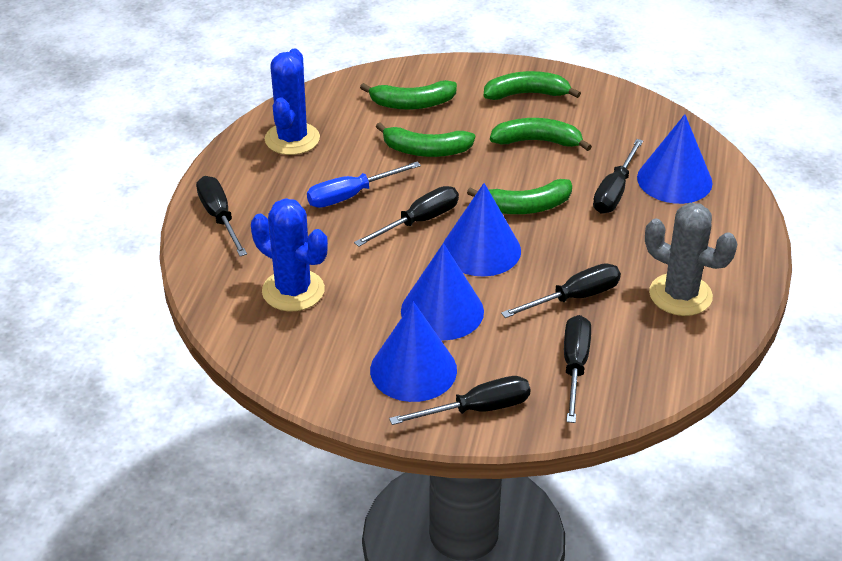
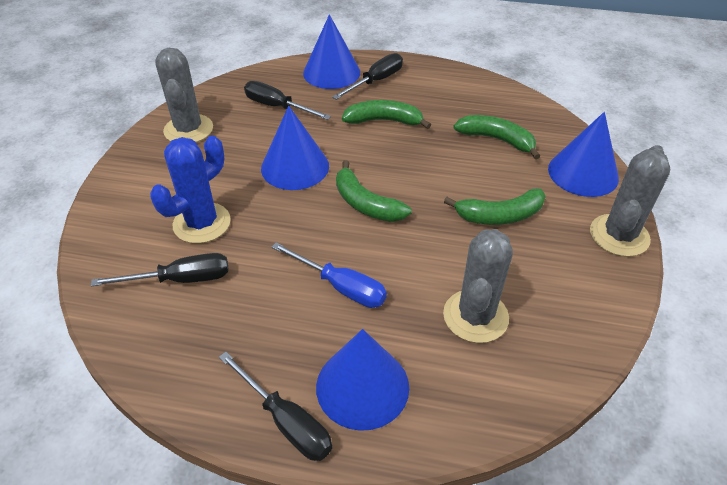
black screwdriver: 6 -> 4
blue cactus: 2 -> 1
green banana: 5 -> 4
grey cactus: 1 -> 3

